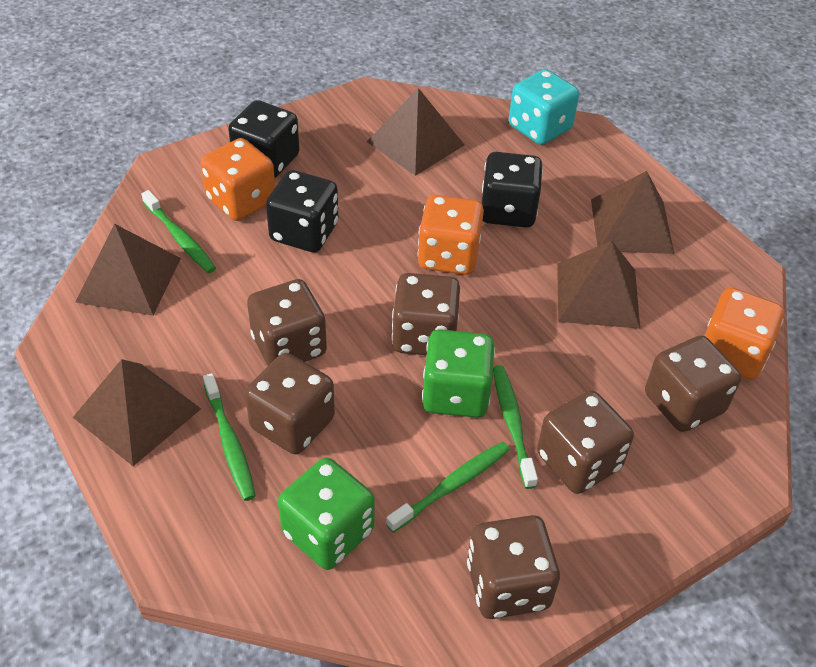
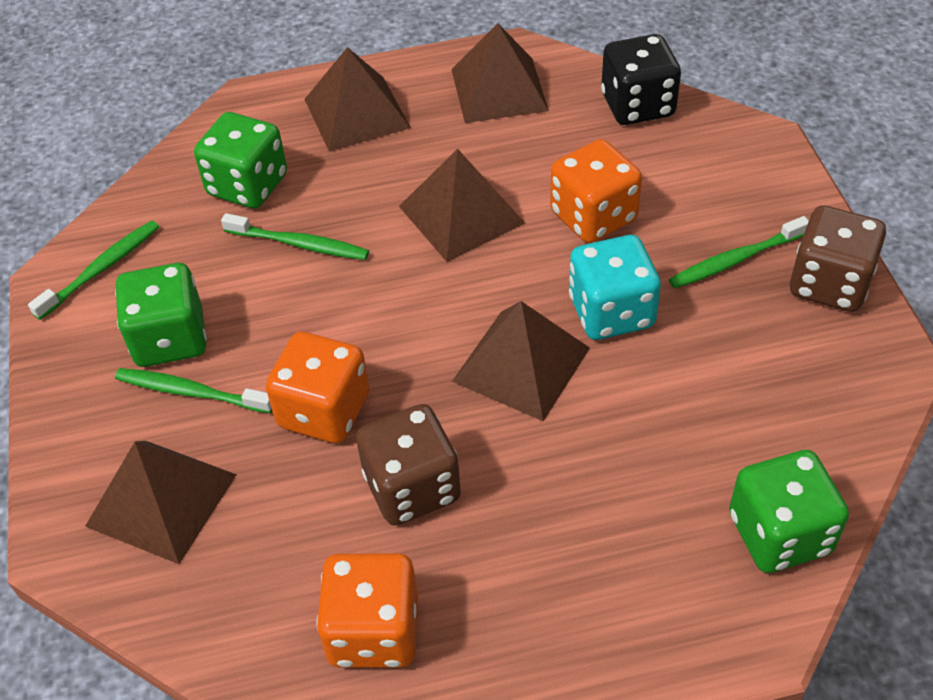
black dice: 3 -> 1
brown dice: 6 -> 2
green dice: 2 -> 3

